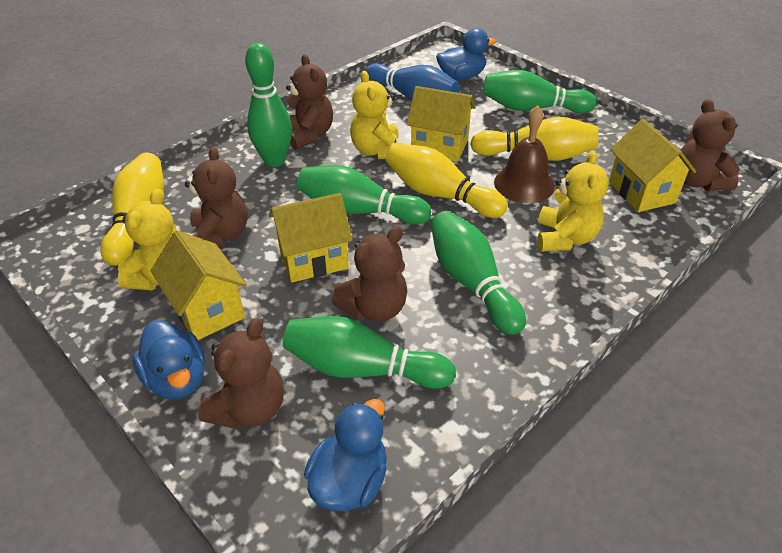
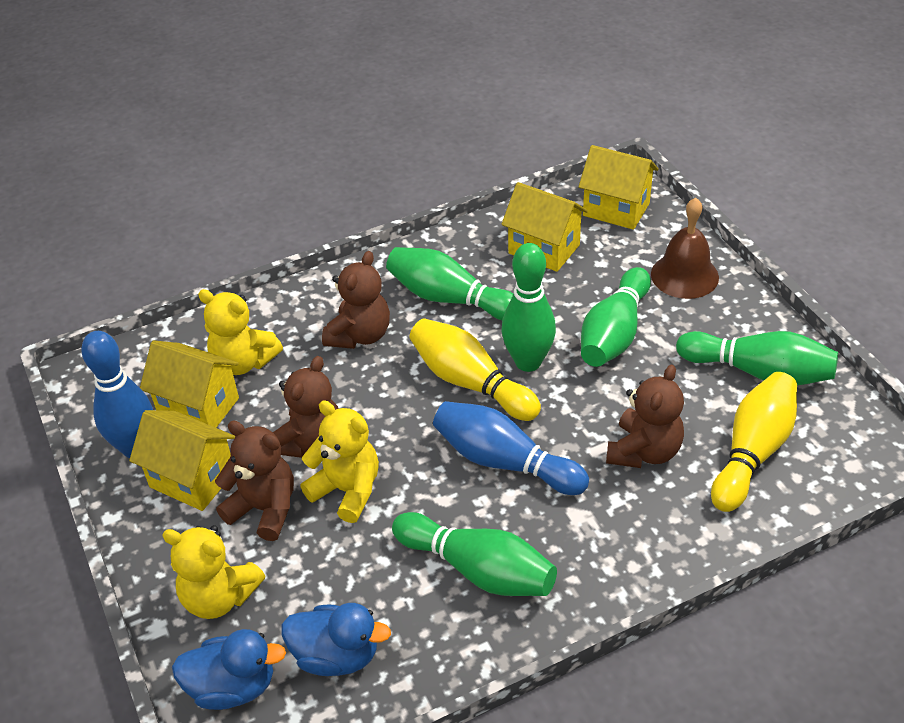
blue bowling pin: 1 -> 2
blue duck: 3 -> 2
brown teddy bear: 5 -> 4
yellow bowling pin: 3 -> 2

